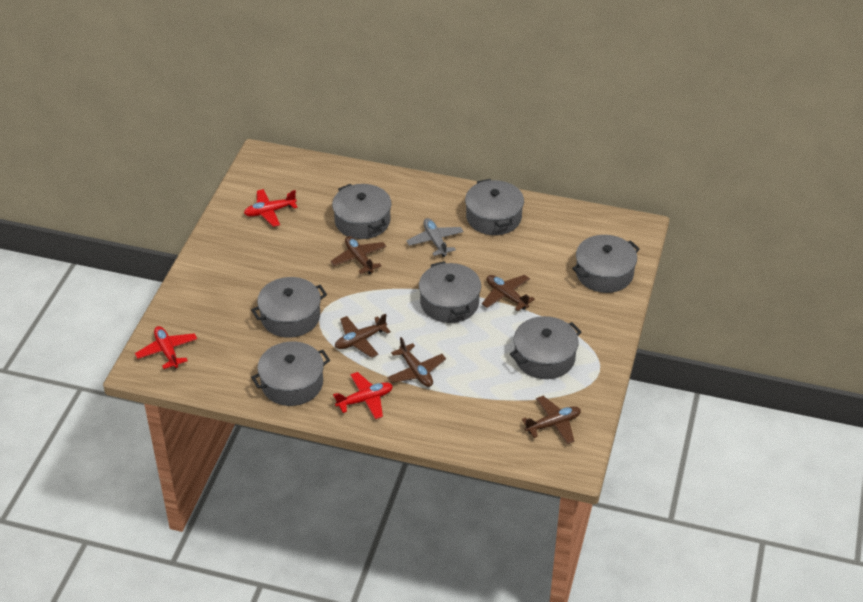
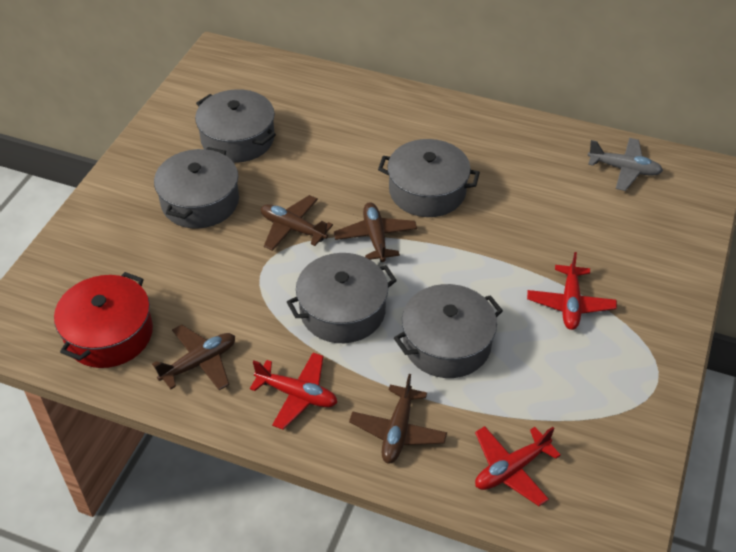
brown plane: 5 -> 4
grey pot: 7 -> 5
red pot: 0 -> 1

